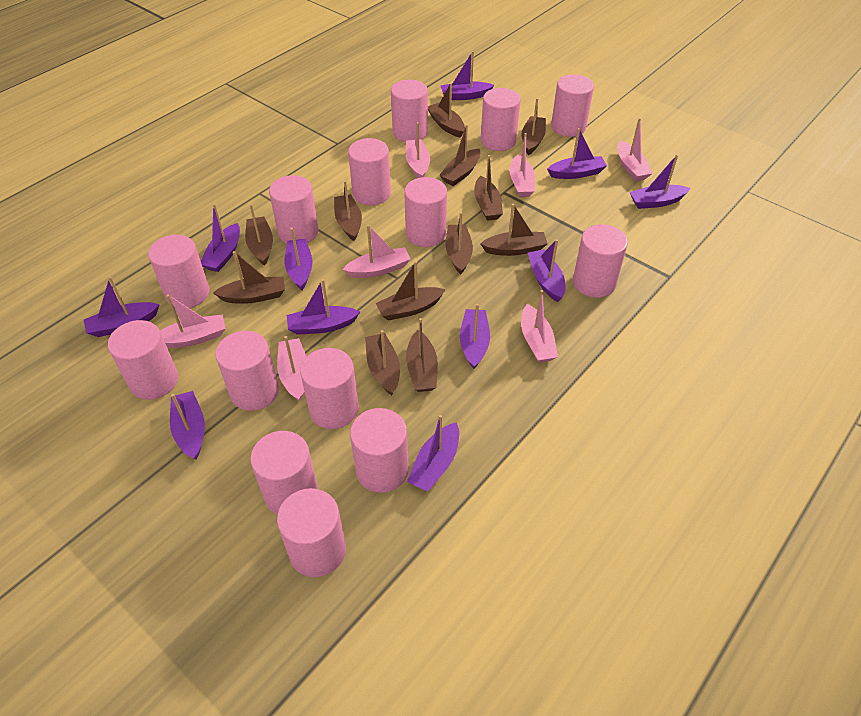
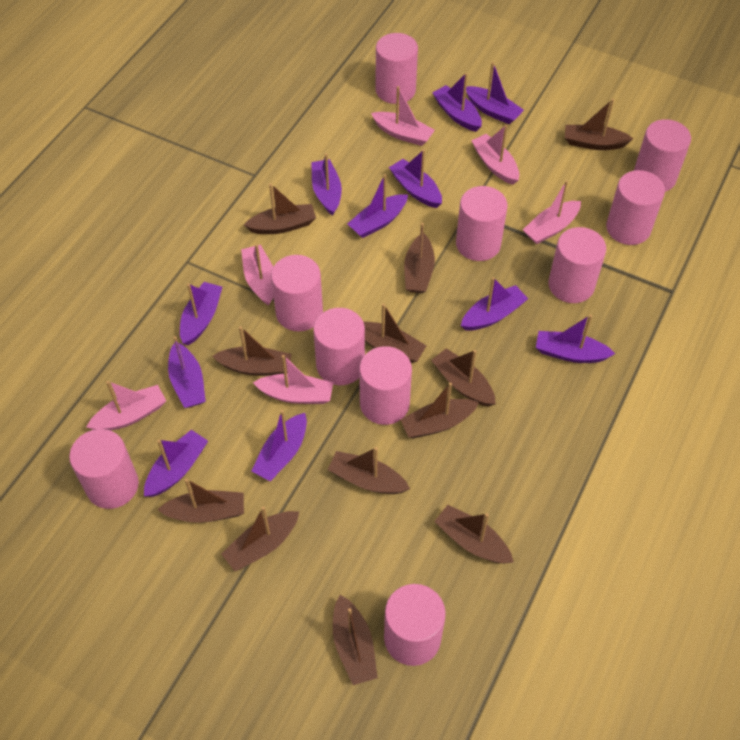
pink boat: 7 -> 6
pink cylinder: 14 -> 10

